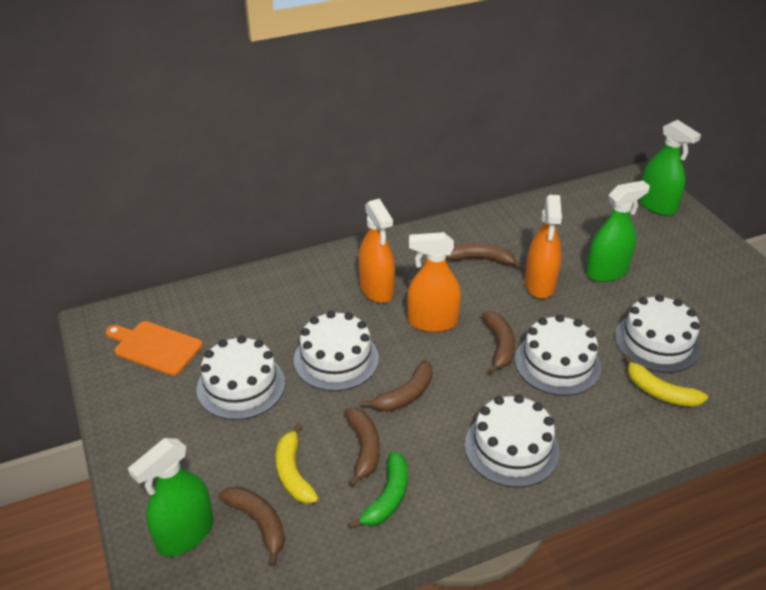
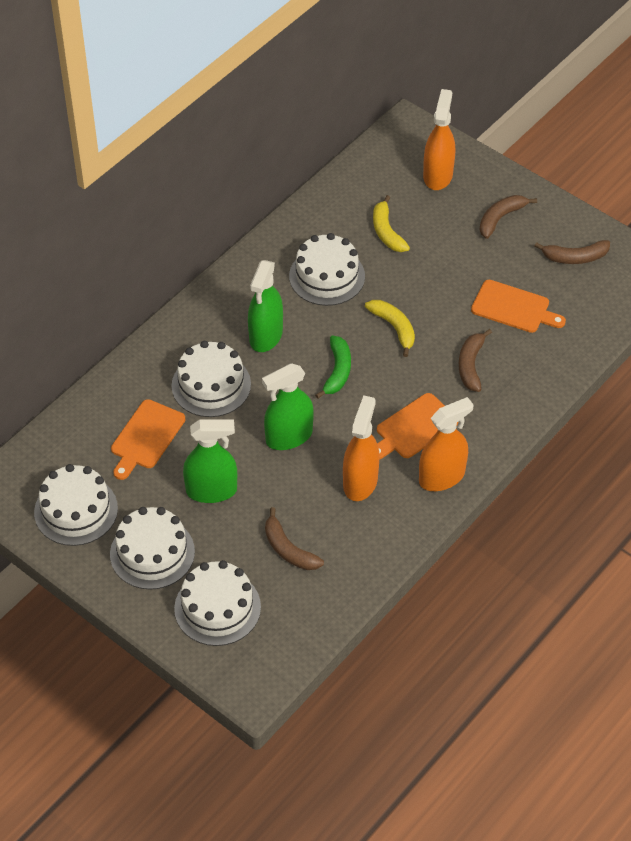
brown banana: 5 -> 4
orange cutting board: 1 -> 3

